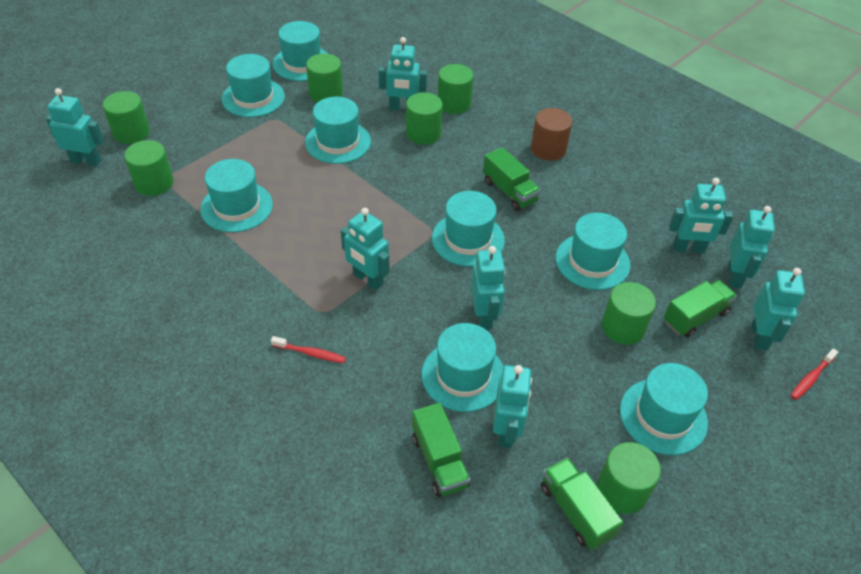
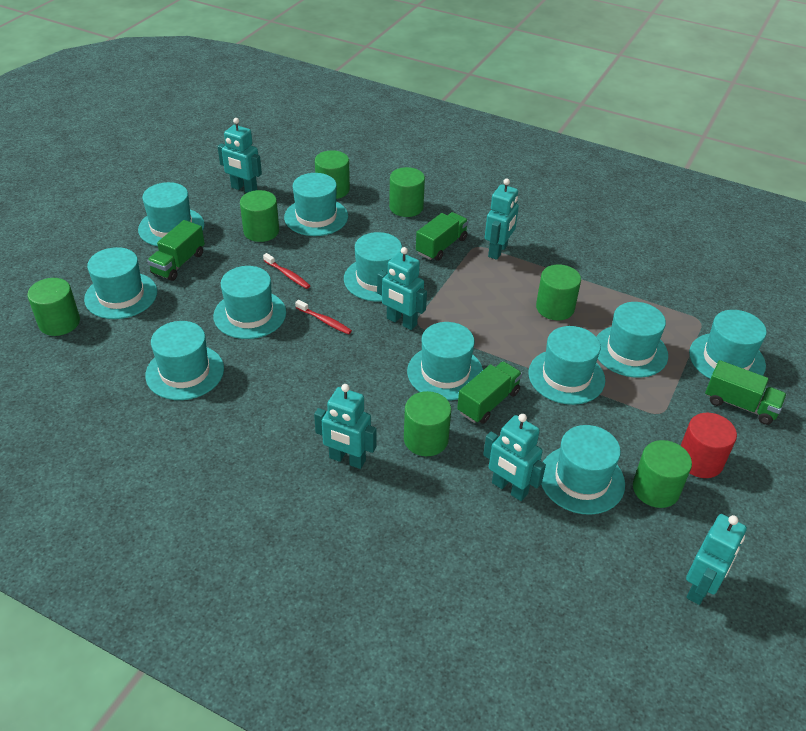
brown cylinder: 1 -> 0
red cylinder: 0 -> 1
turquoise hat: 8 -> 11
turquoise robot: 8 -> 6

